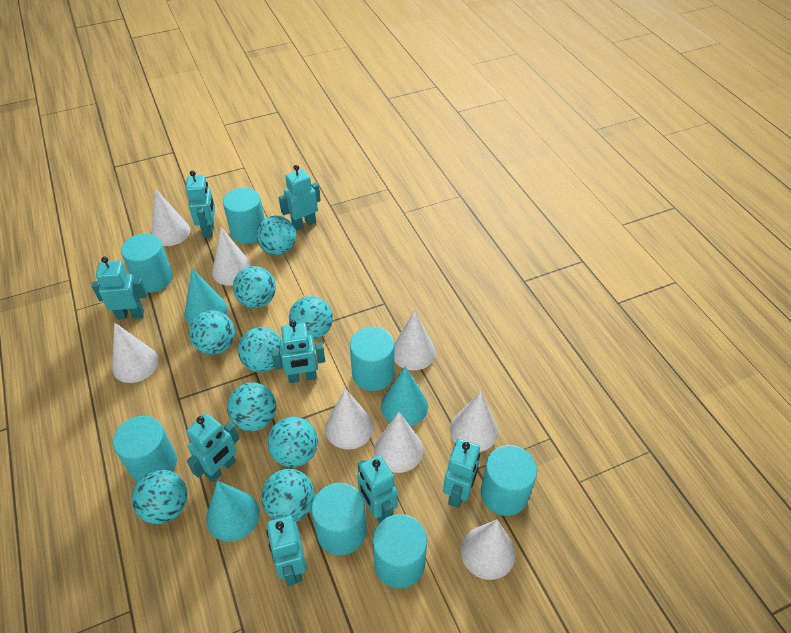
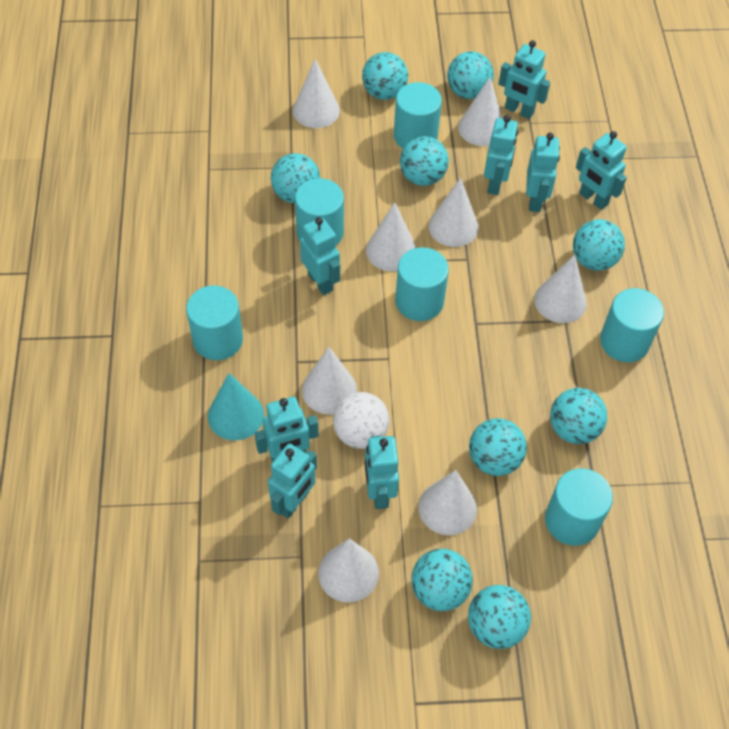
turquoise cone: 3 -> 1
turquoise cylinder: 7 -> 6
white ball: 0 -> 1

